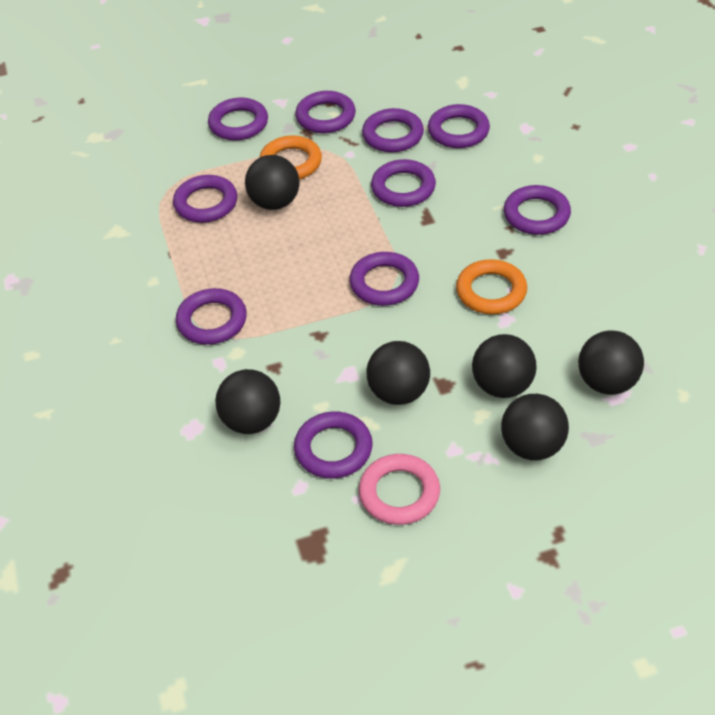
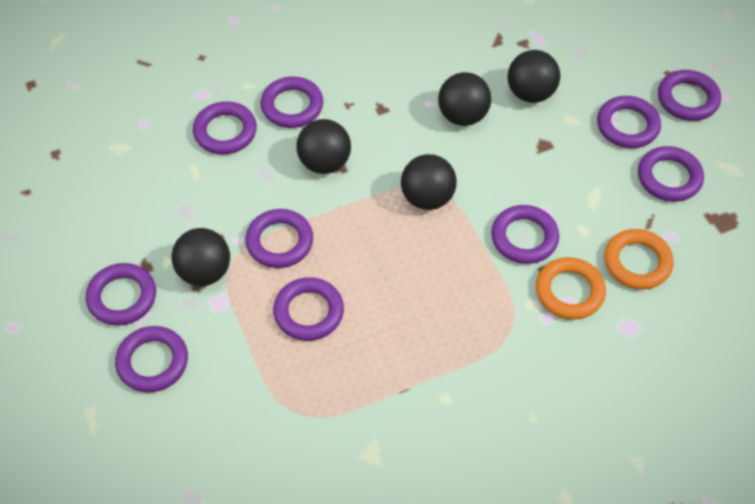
black ball: 6 -> 5
pink ring: 1 -> 0

